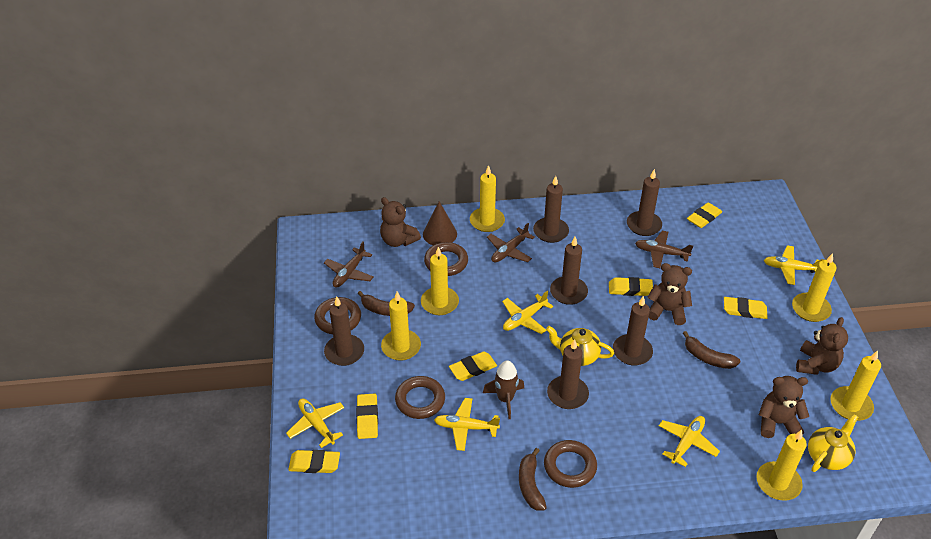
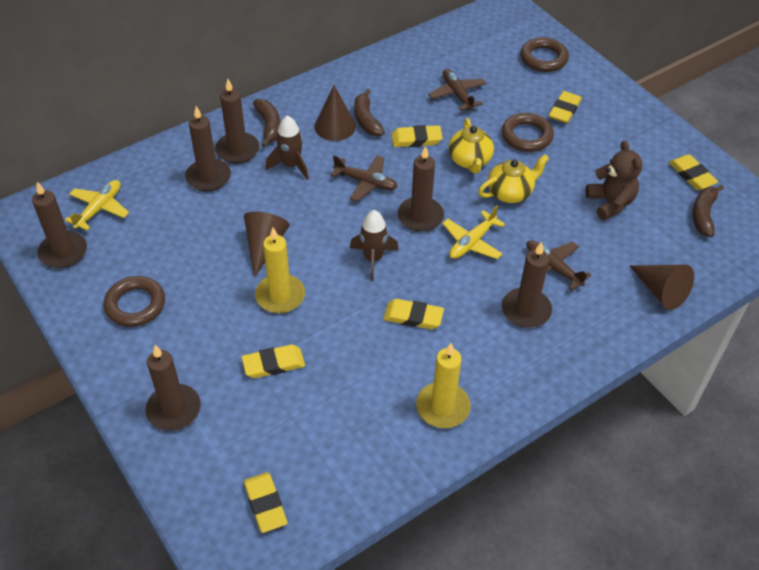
brown cone: 1 -> 3
brown ring: 4 -> 3
brown rocket: 1 -> 2
brown teddy bear: 4 -> 1
yellow candle: 6 -> 2
yellow plane: 5 -> 2

